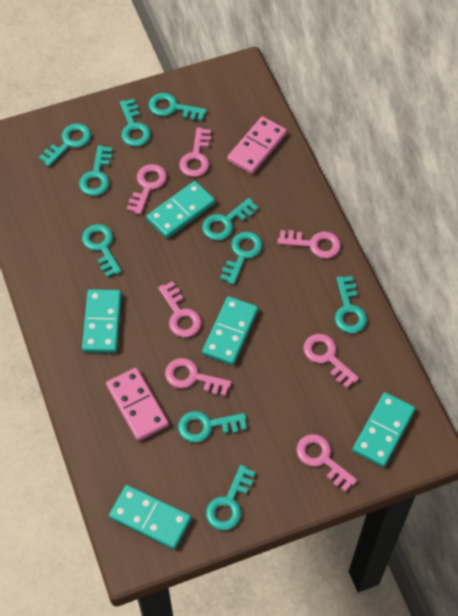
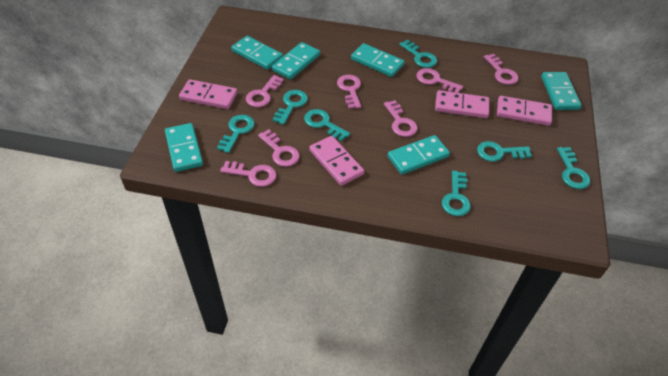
pink domino: 2 -> 4
turquoise domino: 5 -> 6
turquoise key: 10 -> 7

